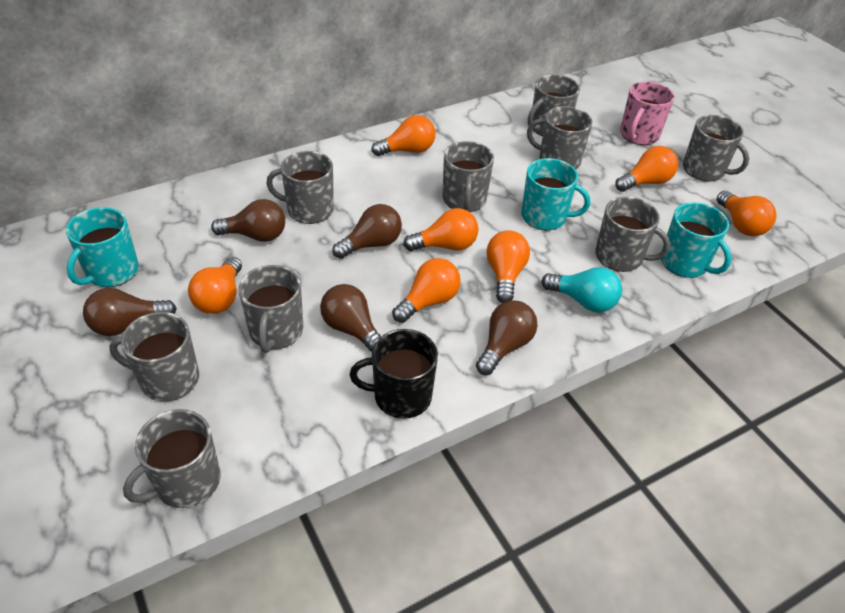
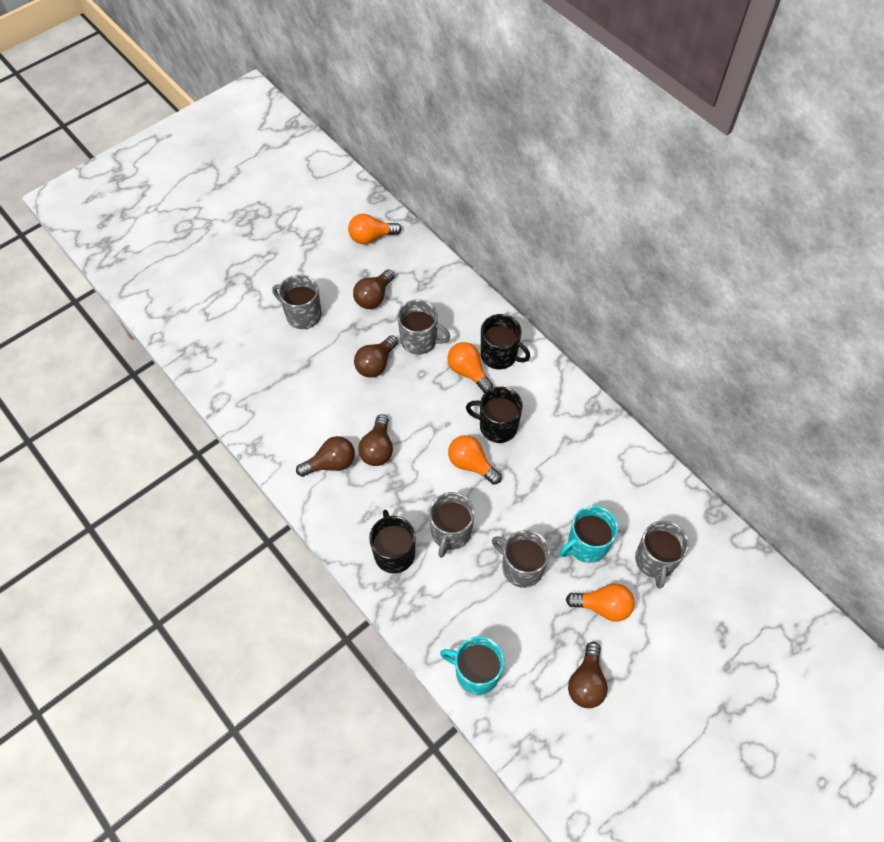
black mug: 1 -> 3
grey mug: 9 -> 5
orange light bulb: 7 -> 4
pink mug: 1 -> 0
turquoise light bulb: 1 -> 0
turquoise mug: 3 -> 2

